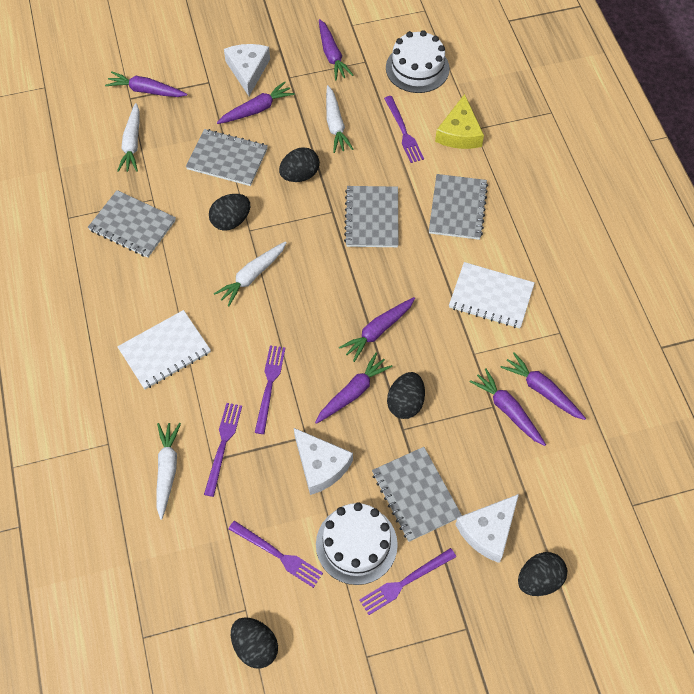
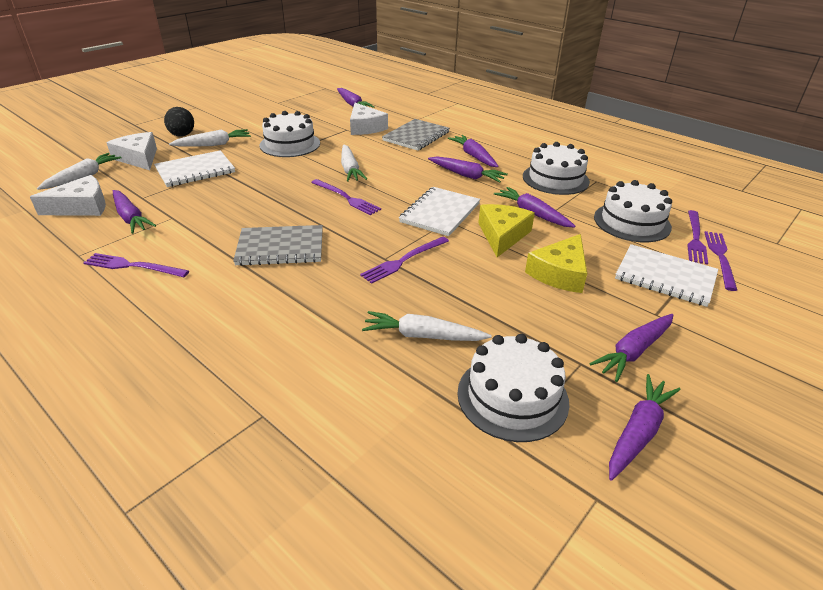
black egg: 5 -> 1
grey notebook: 5 -> 2
white cake: 2 -> 4
white notebook: 2 -> 3
yellow cheese: 1 -> 2

